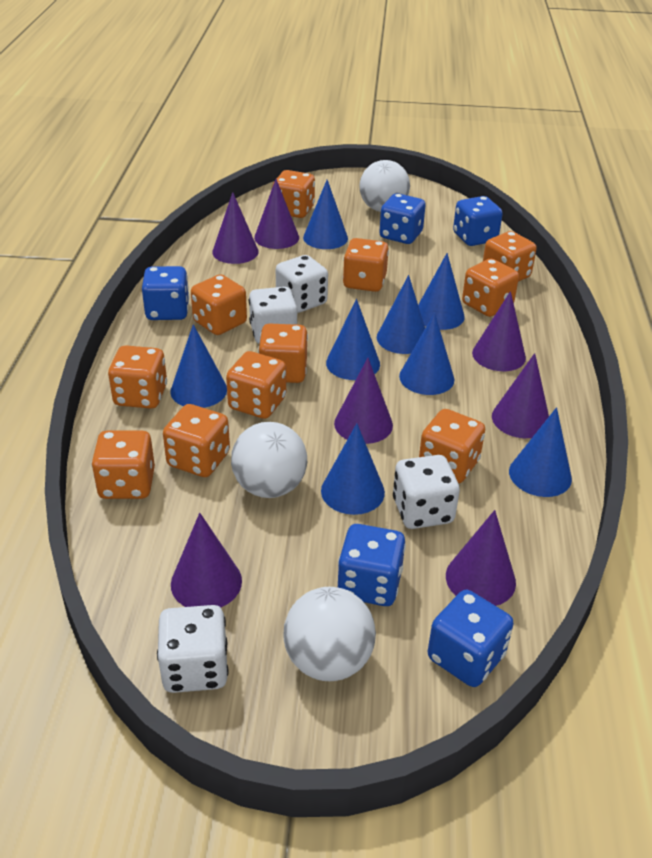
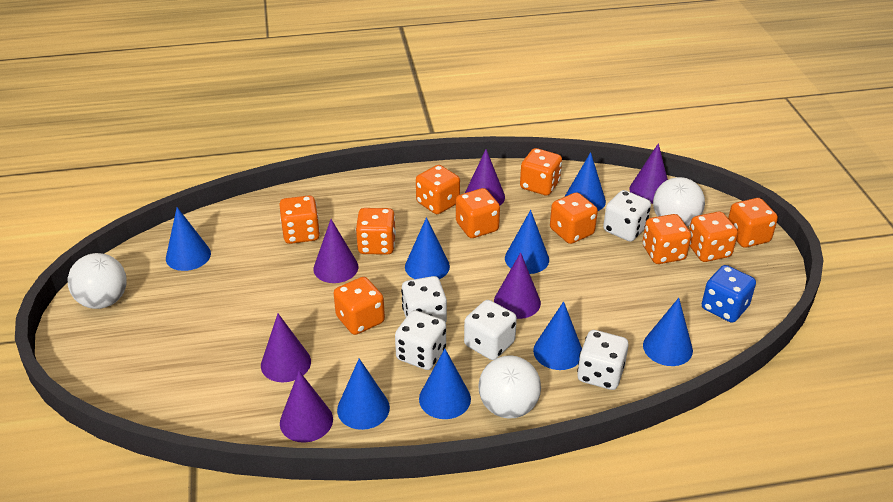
blue dice: 5 -> 1
orange dice: 11 -> 10
purple cone: 7 -> 6
white dice: 4 -> 5

